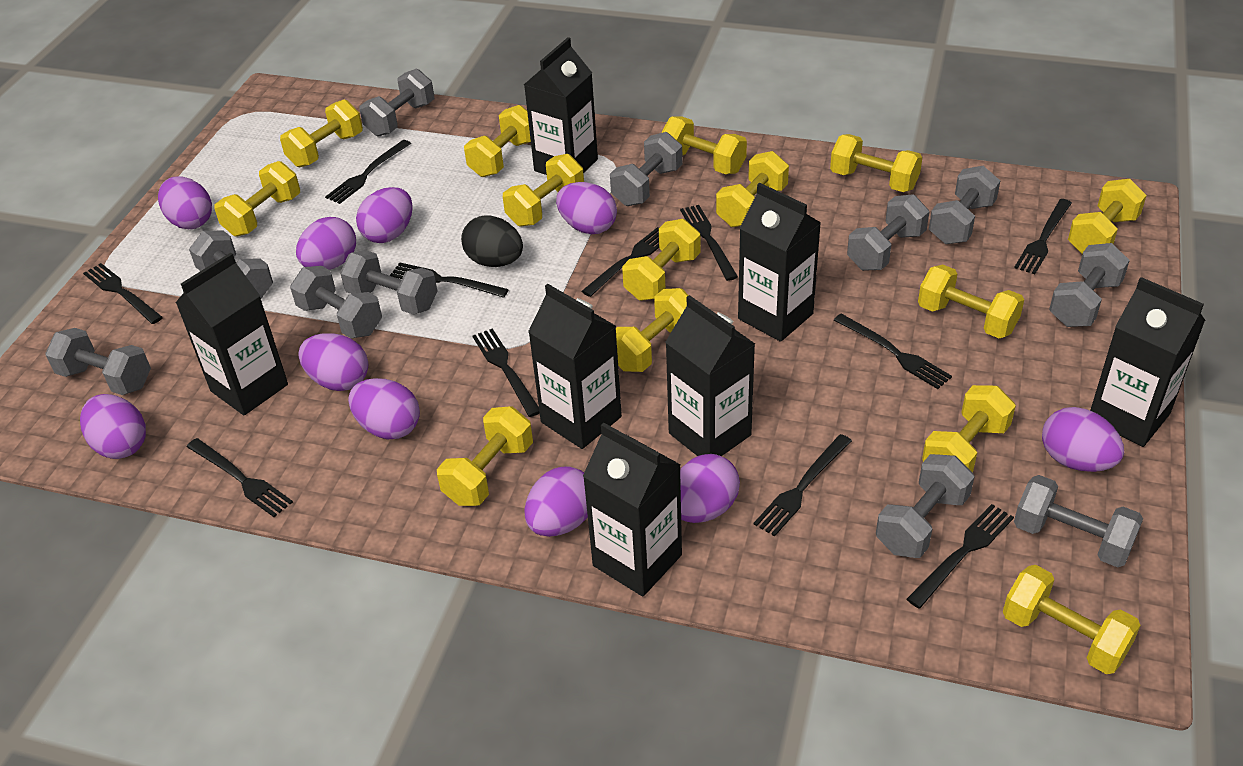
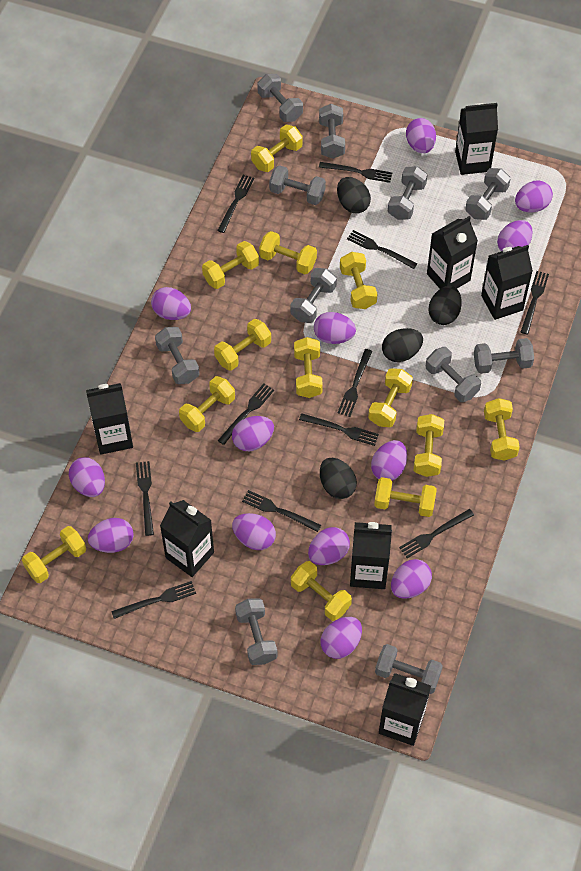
black egg: 1 -> 4
purple egg: 10 -> 13
yellow dumbbell: 14 -> 13

